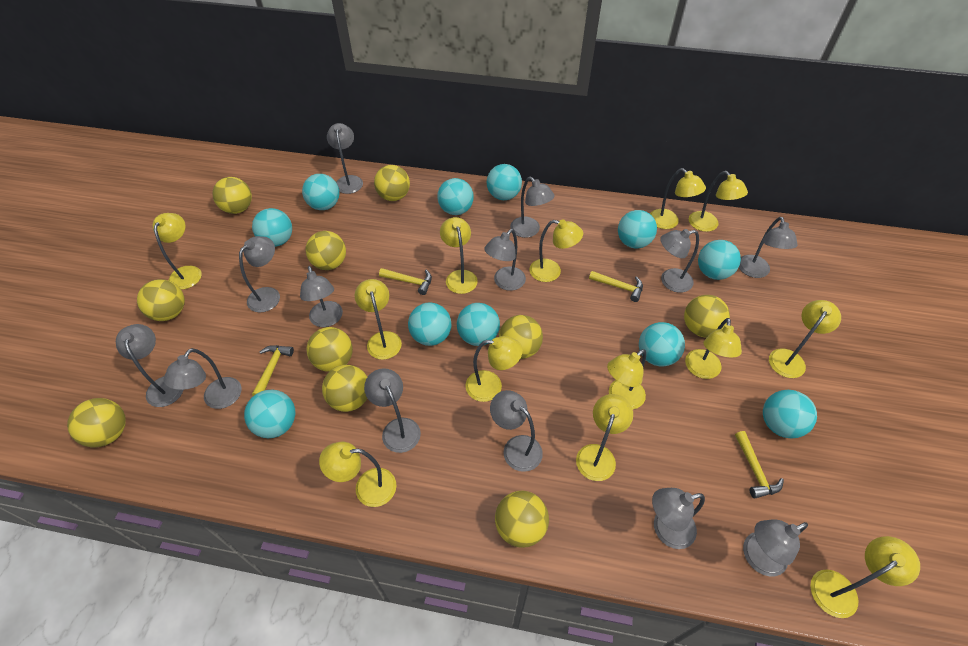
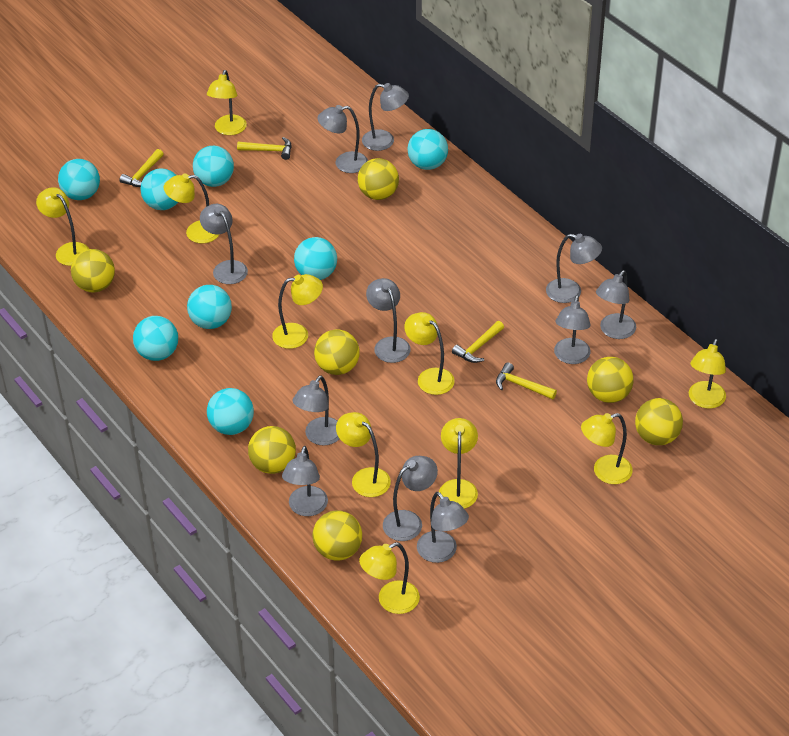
grey lamp: 13 -> 11
turquoise ball: 11 -> 8
yellow ball: 10 -> 7
yellow lamp: 13 -> 10

